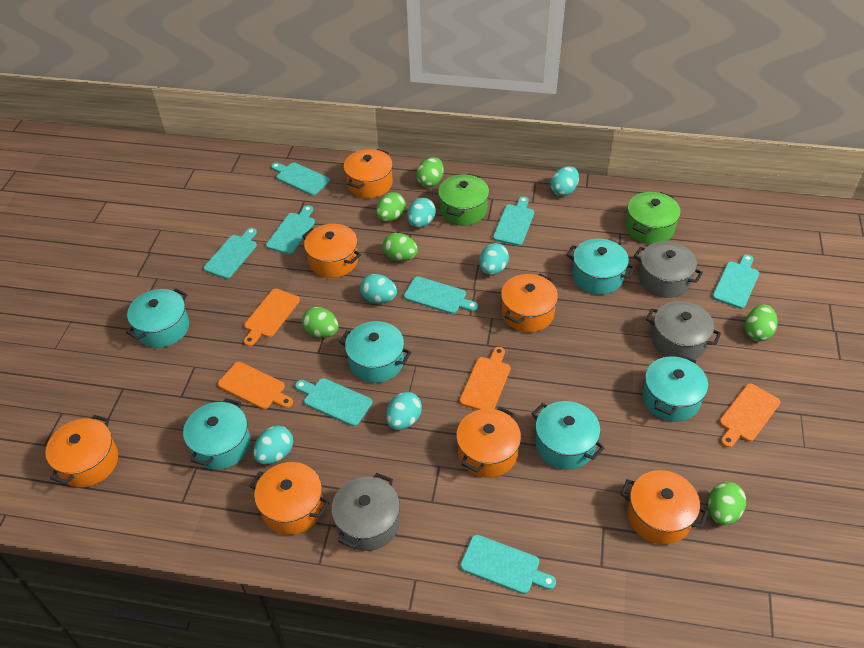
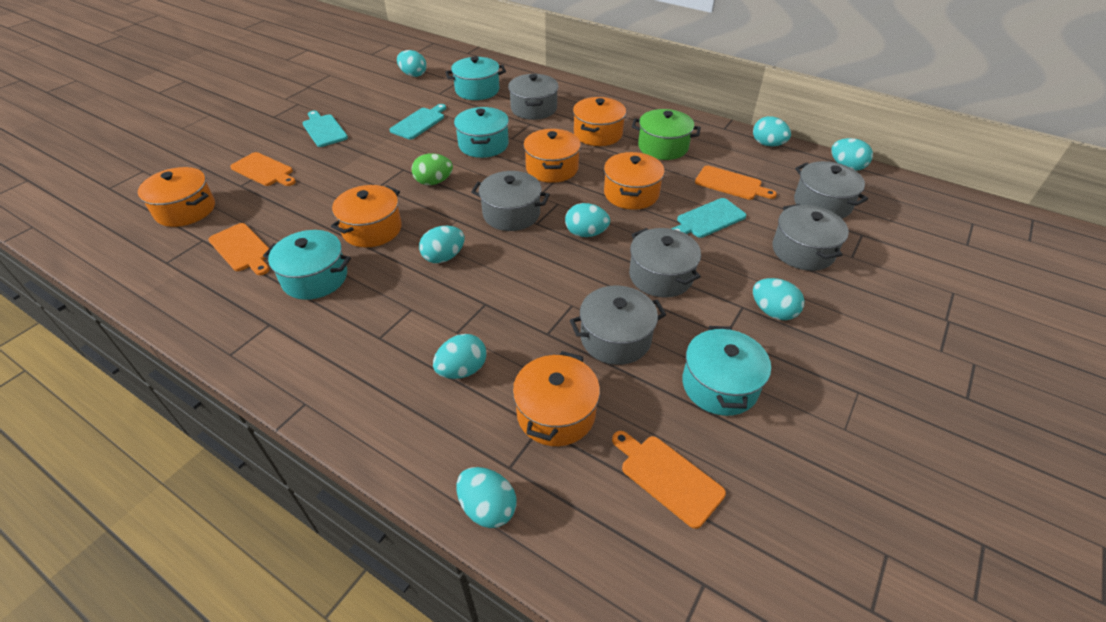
green egg: 6 -> 1
green pot: 2 -> 1
grey pot: 3 -> 6
orange pot: 7 -> 6
turquoise cutting board: 8 -> 3
turquoise egg: 6 -> 8
turquoise pot: 6 -> 4

